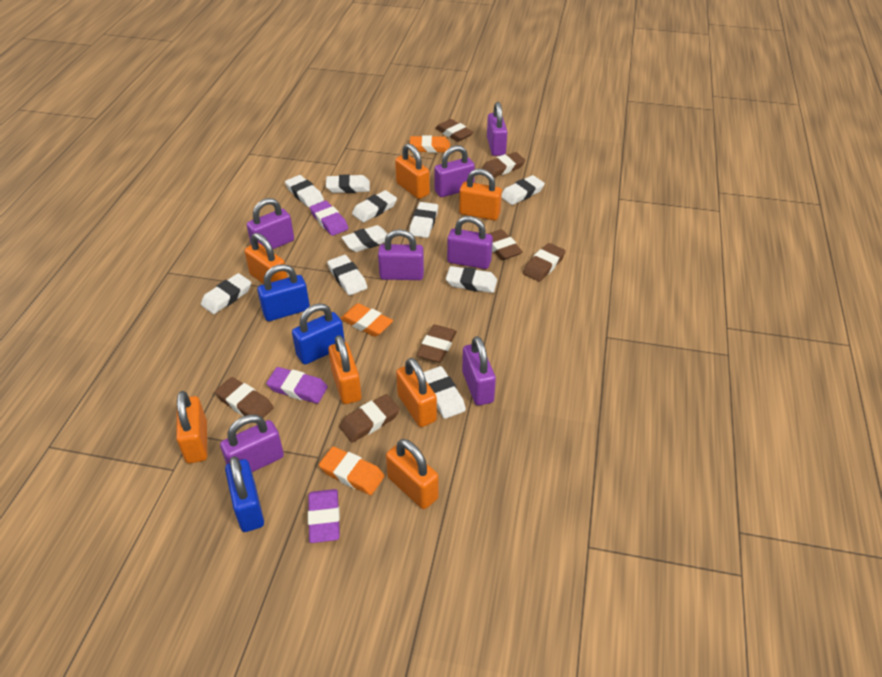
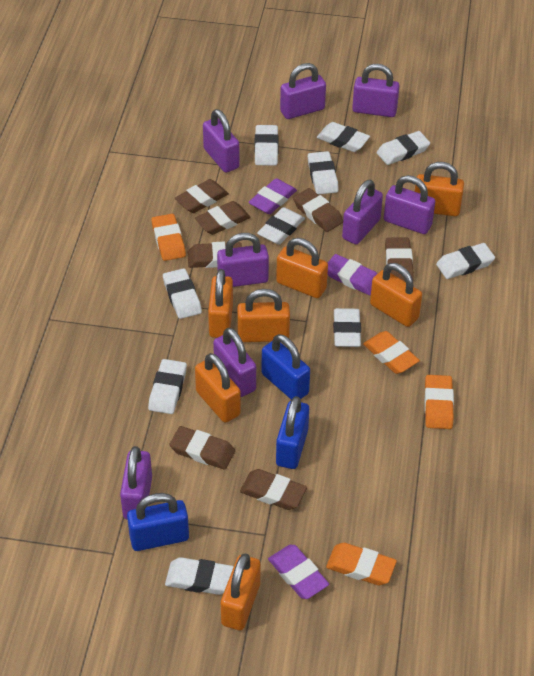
orange eraser: 3 -> 4
purple padlock: 7 -> 8

